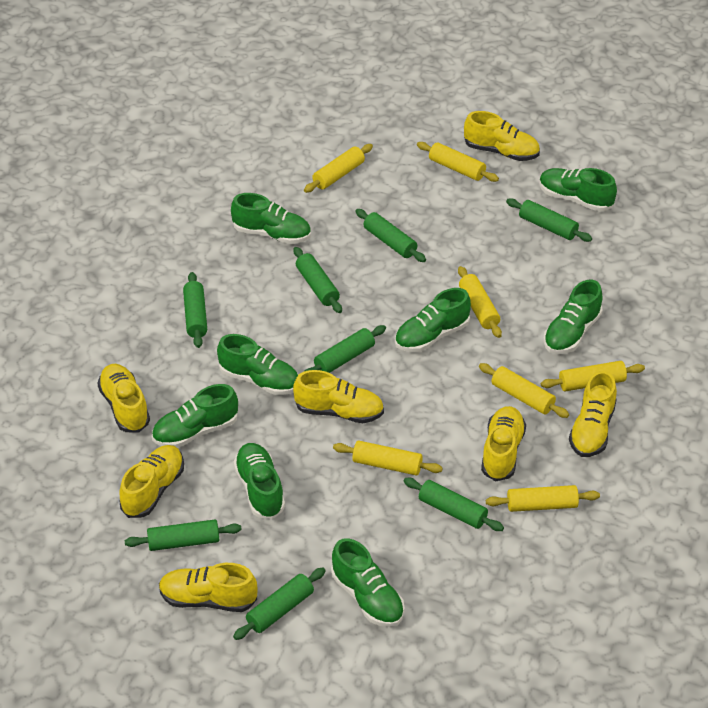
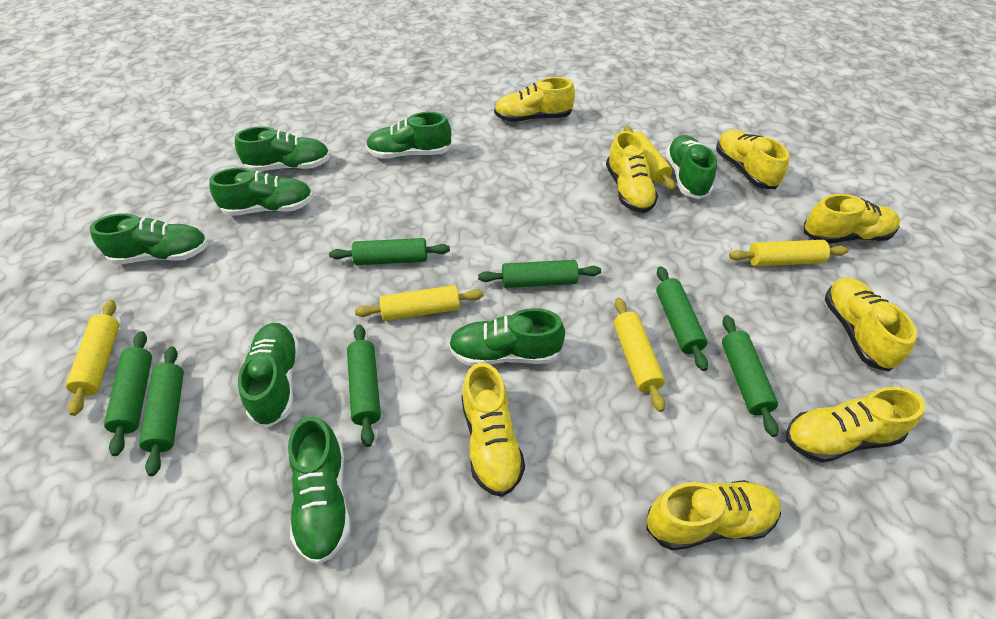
green rolling pin: 8 -> 7
yellow rolling pin: 7 -> 5
yellow shoe: 7 -> 8

